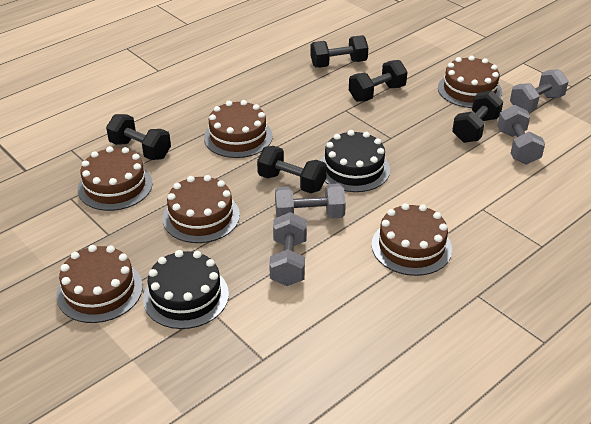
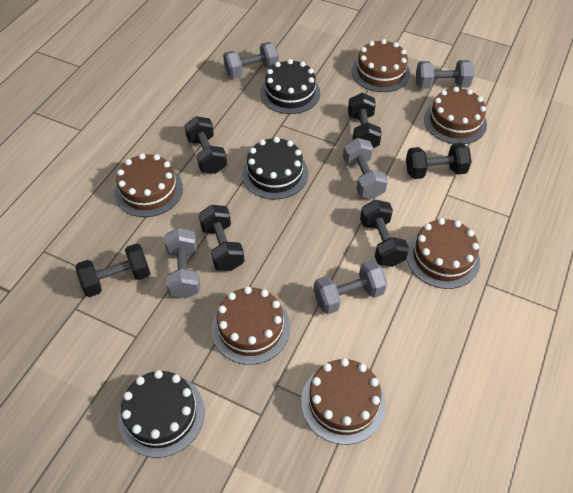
black cake: 2 -> 3
black dumbbell: 5 -> 6
grey dumbbell: 4 -> 5

